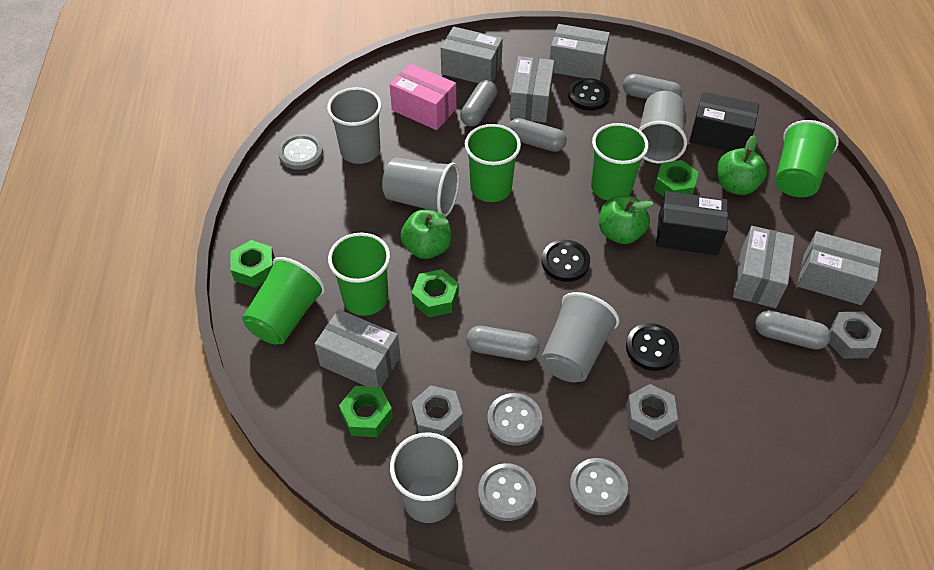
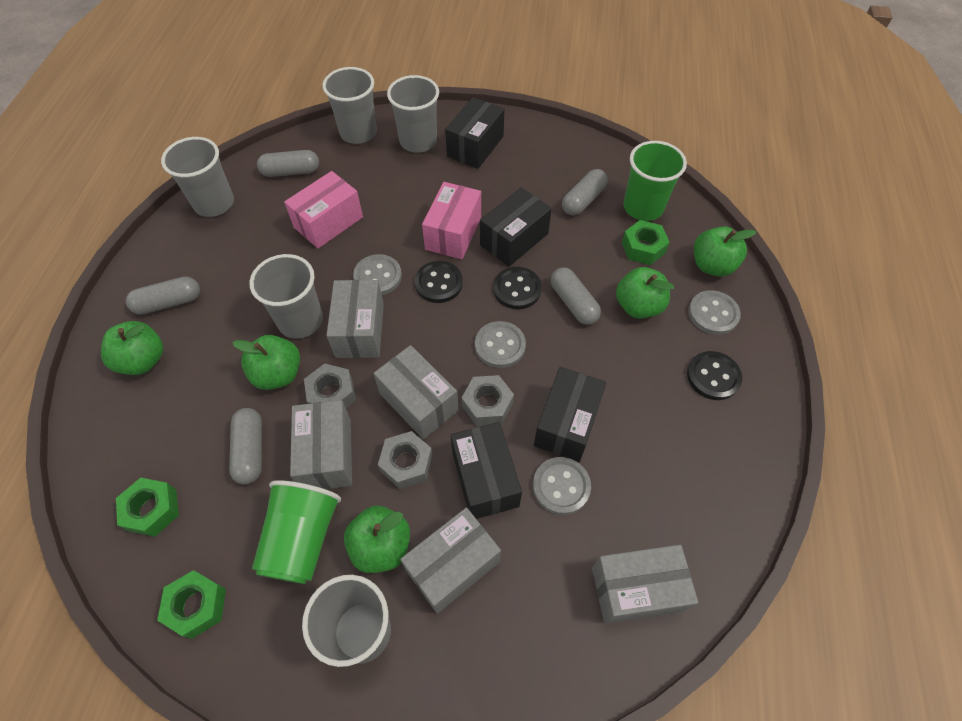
black box: 2 -> 4
green apple: 3 -> 5
green cup: 5 -> 2
green nut: 4 -> 3
grey box: 6 -> 5
pink box: 1 -> 2

